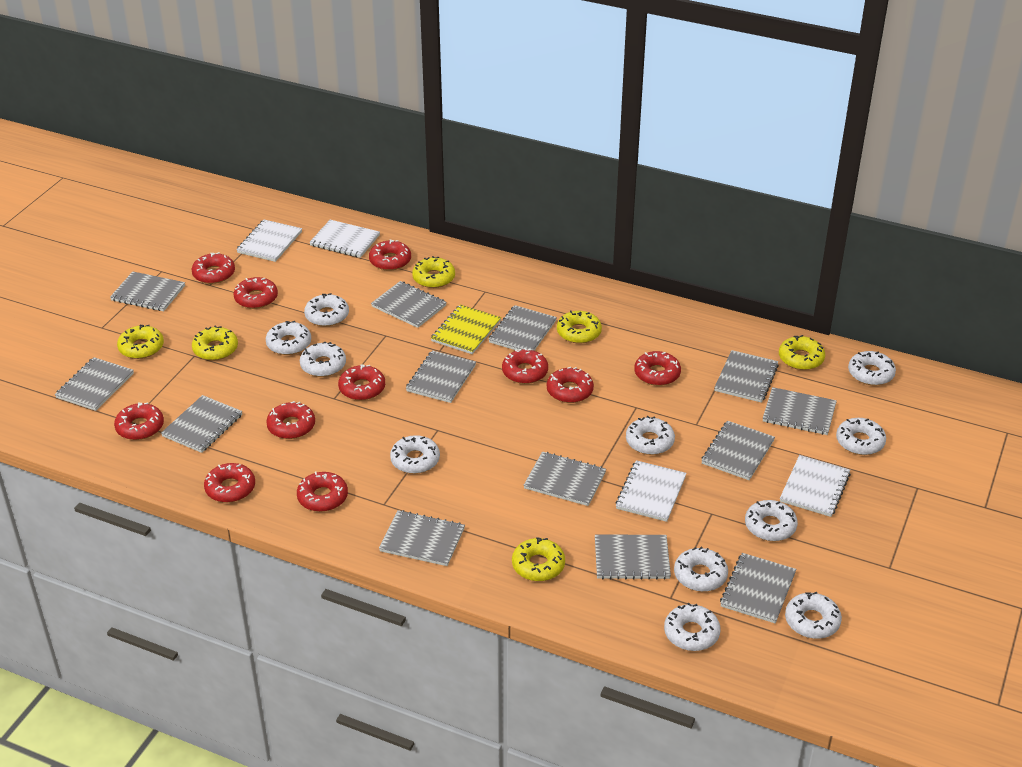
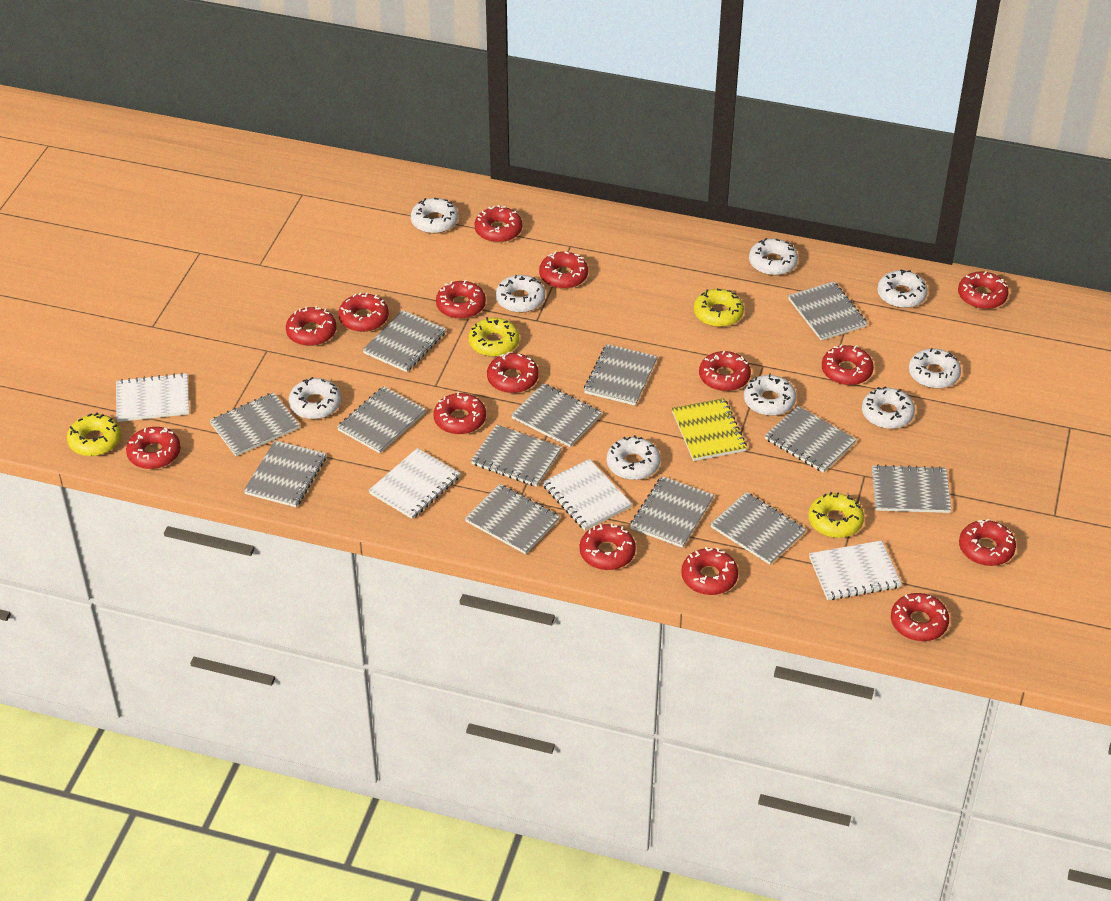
red donut: 11 -> 15
white donut: 11 -> 9
yellow donut: 6 -> 4

